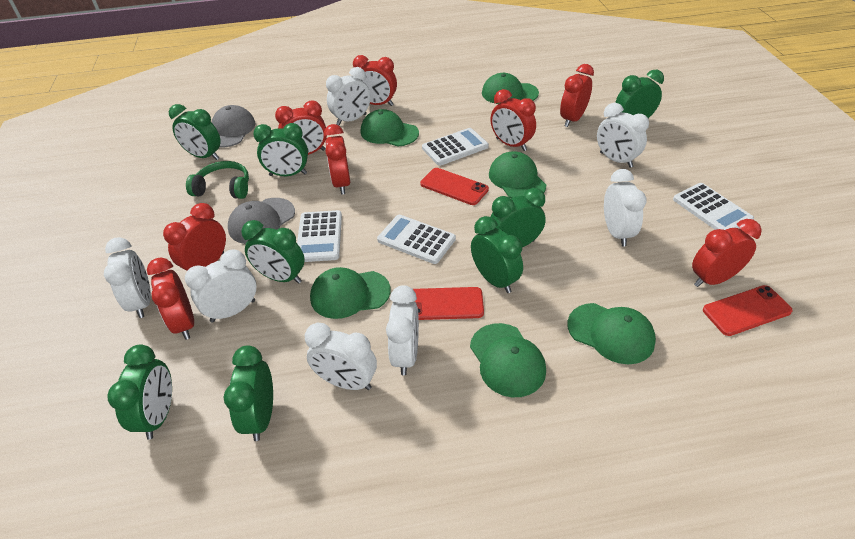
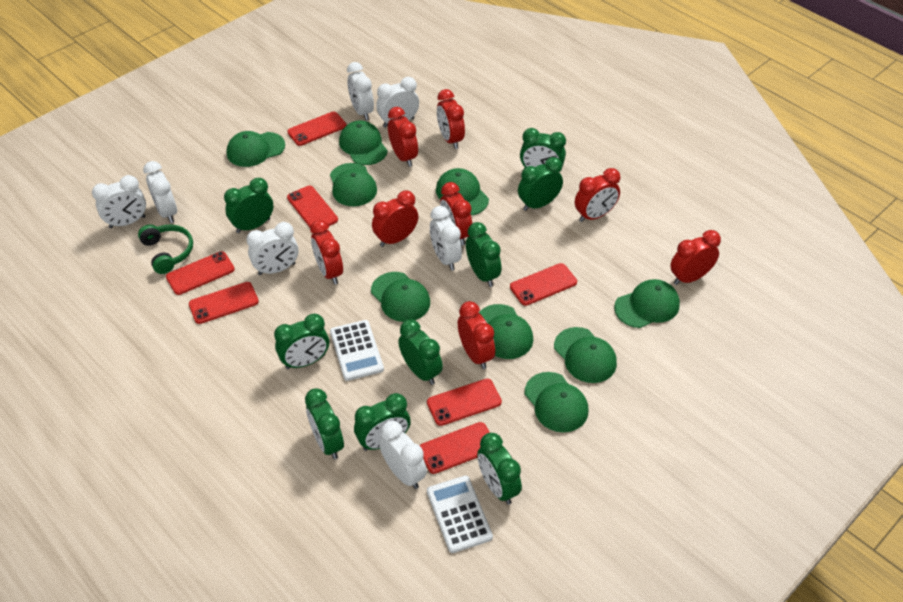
green cap: 6 -> 9
green clock: 8 -> 9
grey cap: 2 -> 0
red phone: 3 -> 7
white calculator: 4 -> 2

